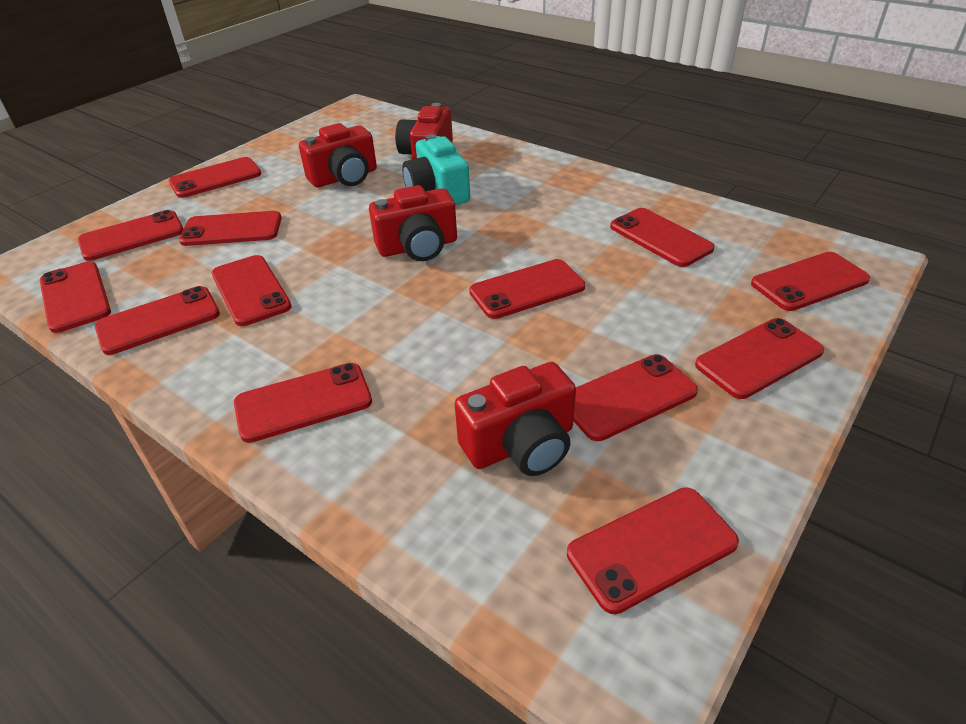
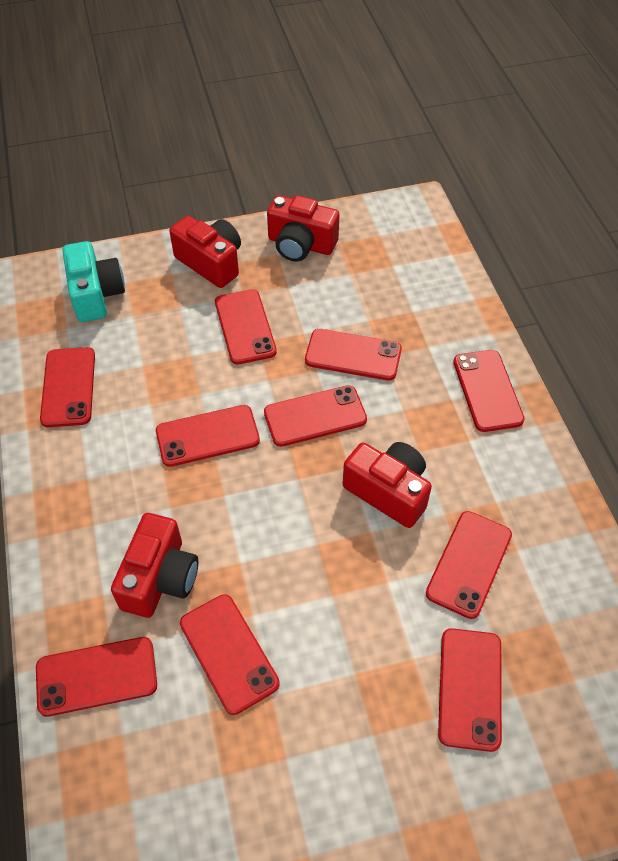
red phone: 13 -> 10

